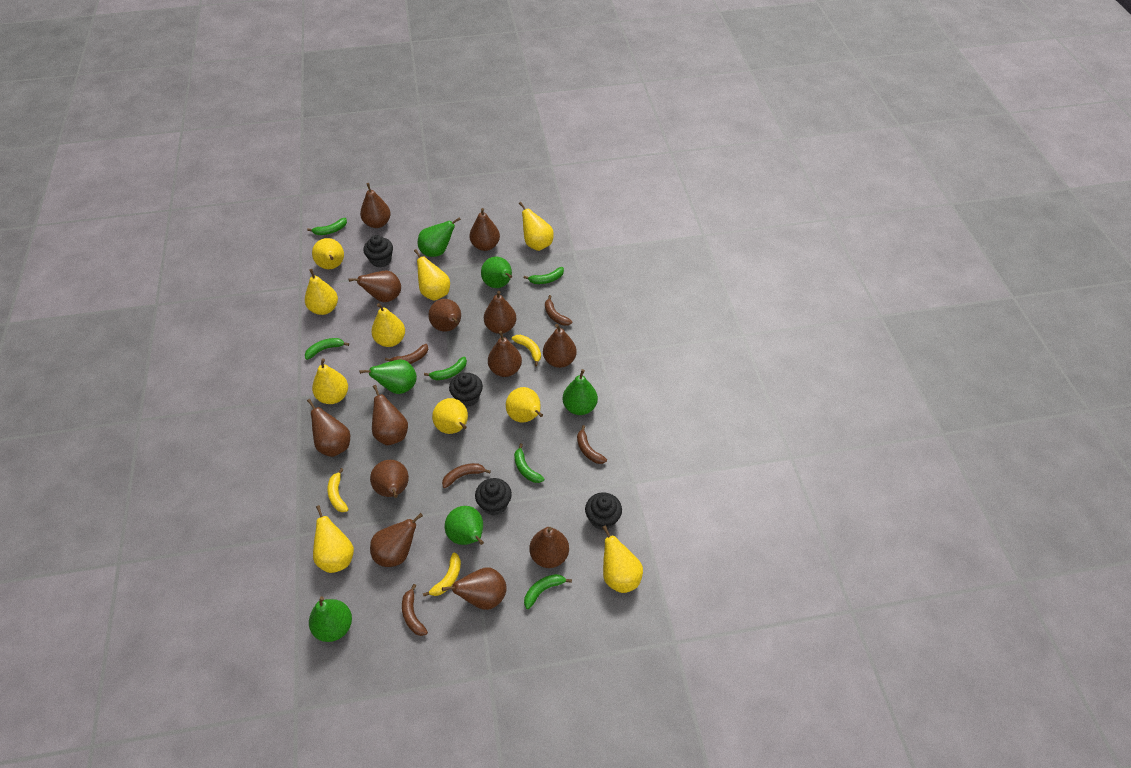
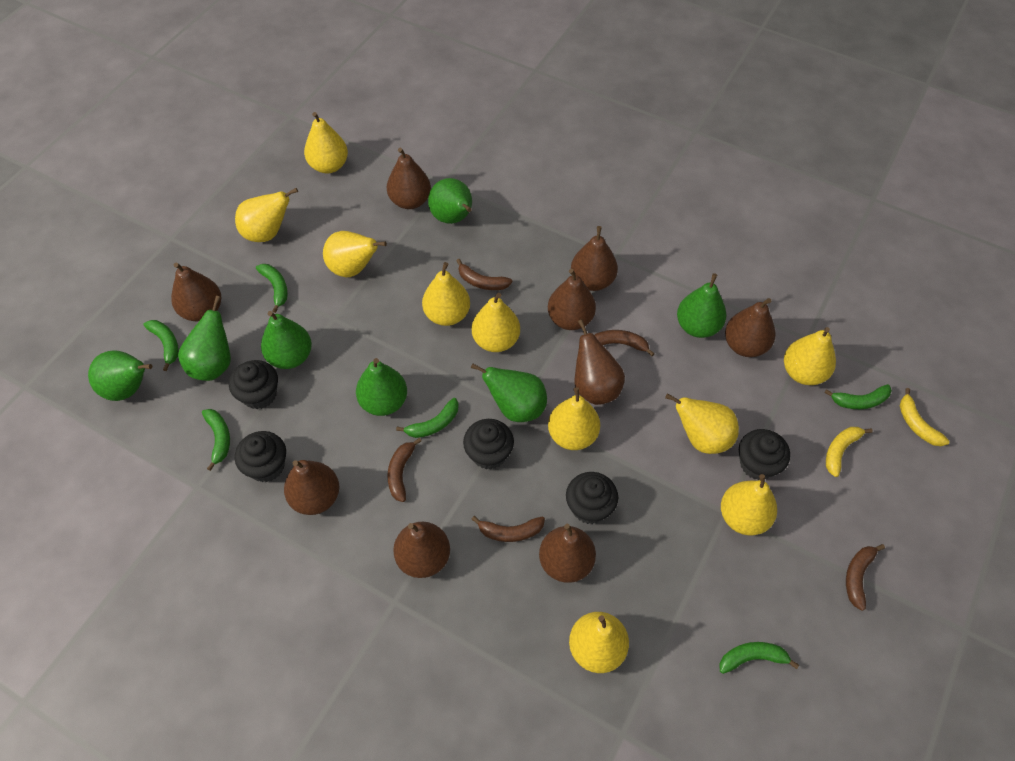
black cupcake: 4 -> 5
brown pear: 13 -> 9
green pear: 6 -> 7
yellow banana: 3 -> 2

